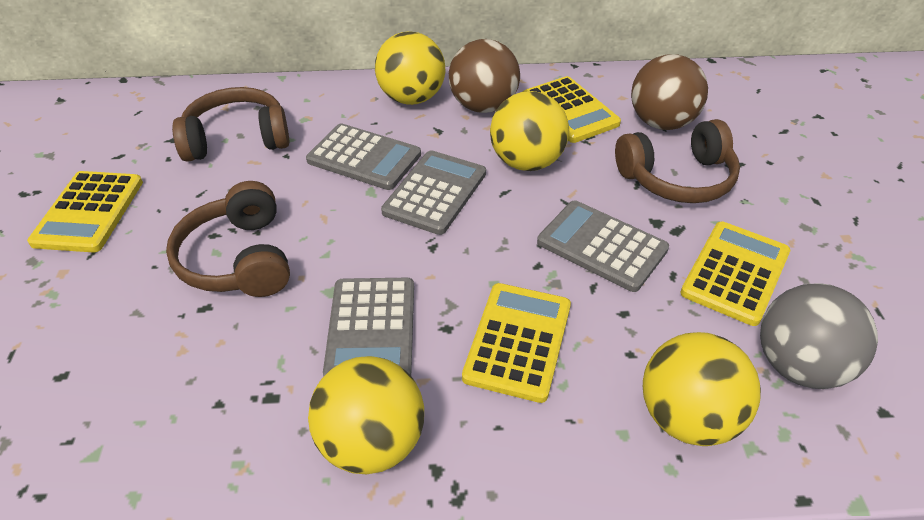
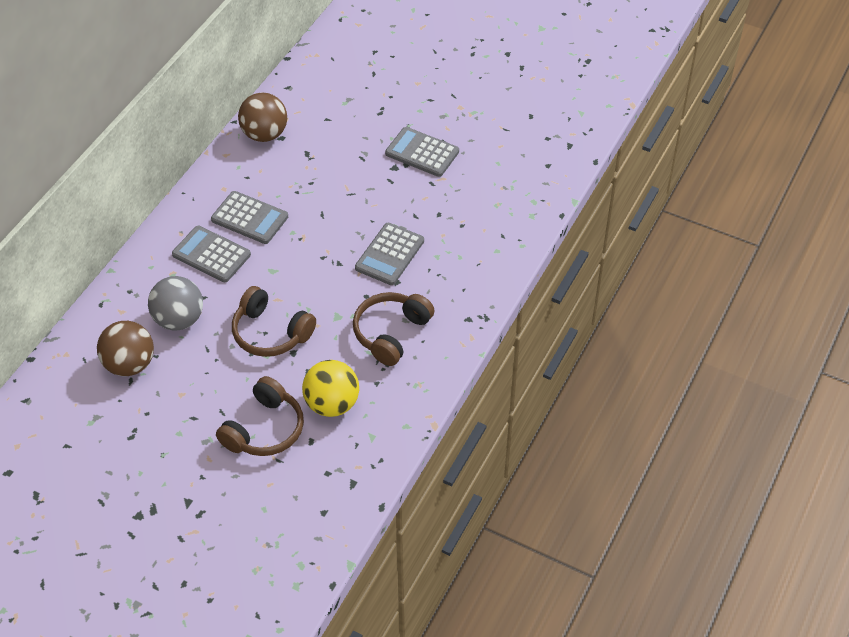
yellow ball: 4 -> 1
yellow calculator: 4 -> 0

